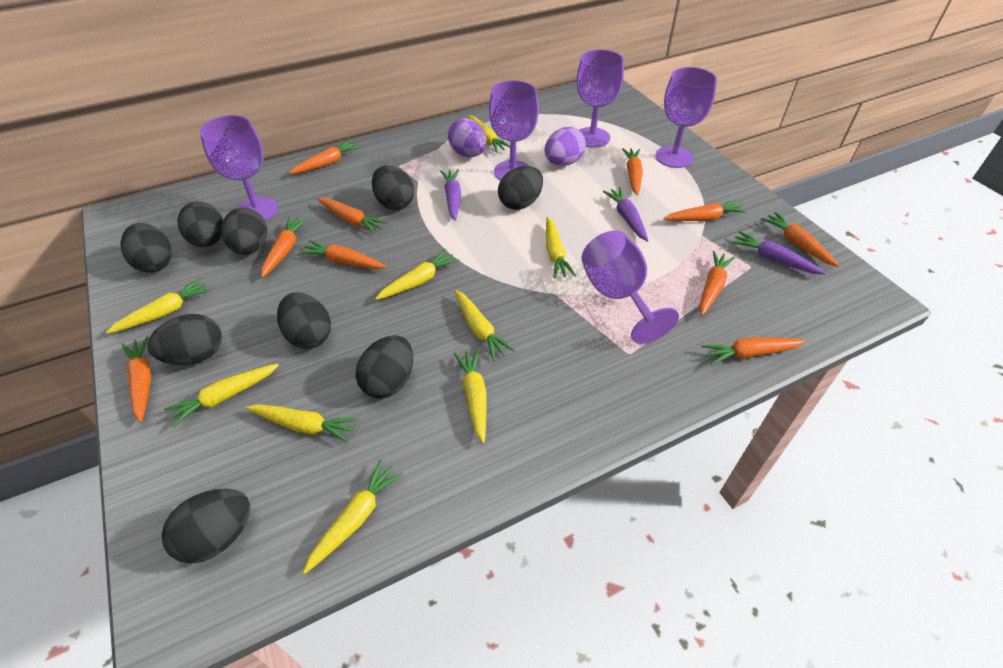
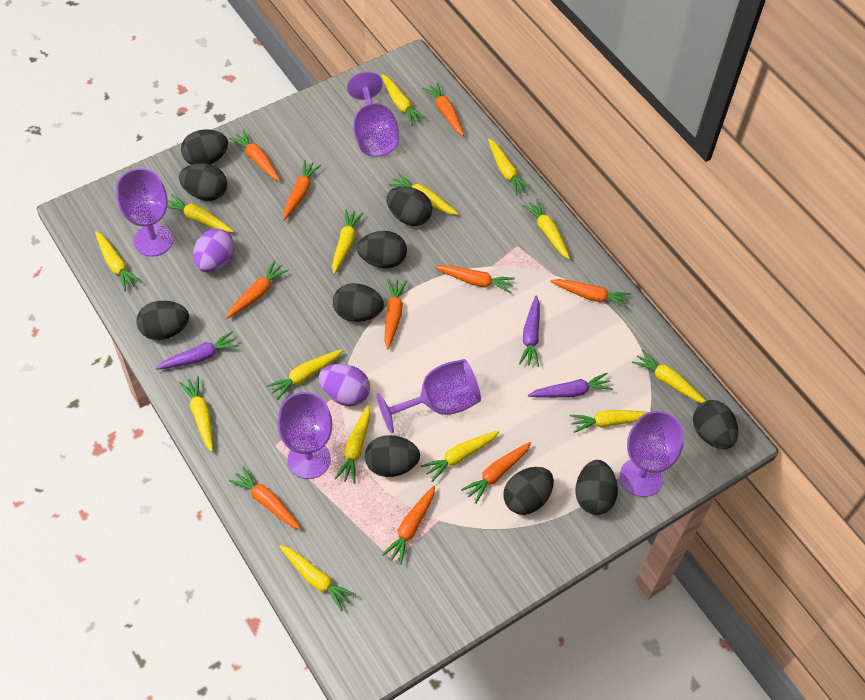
black egg: 9 -> 10
yellow carrot: 9 -> 14

